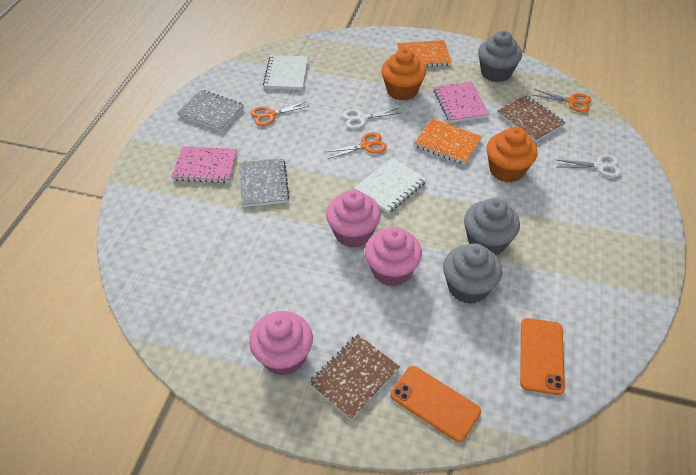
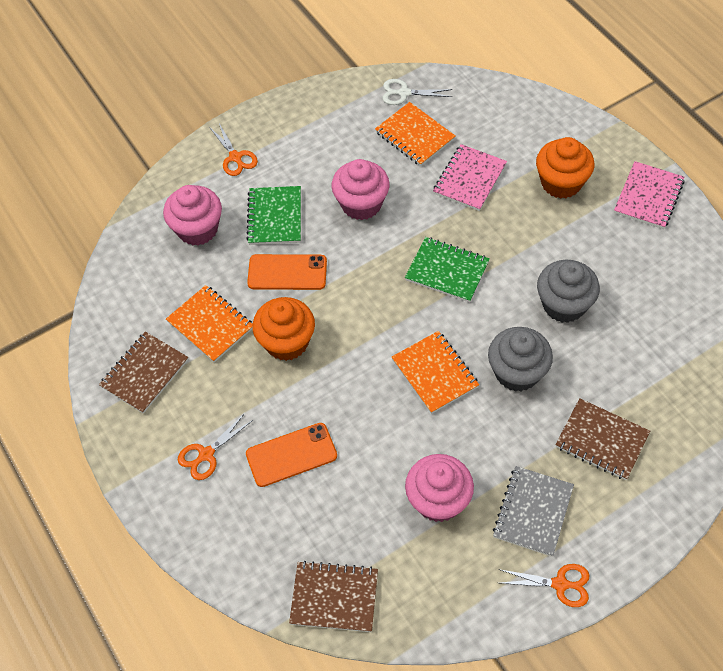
brown notebook: 2 -> 3
green notebook: 0 -> 2
grey cupcake: 3 -> 2
grey notebook: 2 -> 1
orange notebook: 2 -> 3
white notebook: 2 -> 0
white scissors: 2 -> 1

